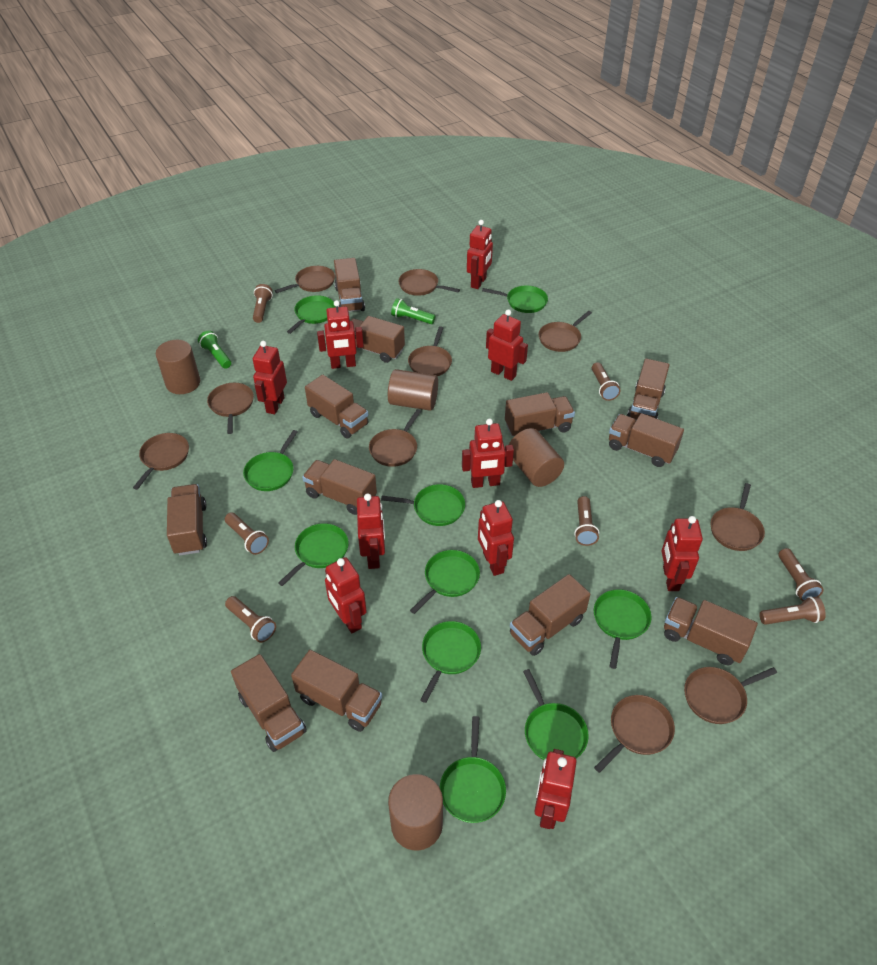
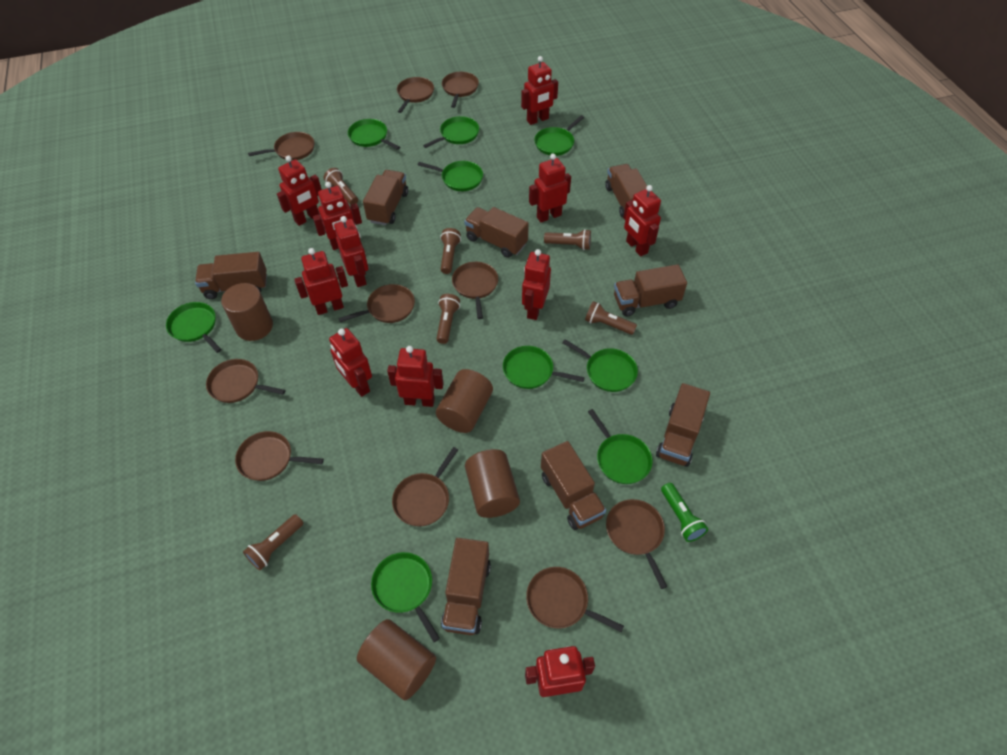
brown flashlight: 7 -> 6
brown truck: 12 -> 8
green flashlight: 2 -> 1
green pan: 10 -> 9
red robot: 10 -> 11

